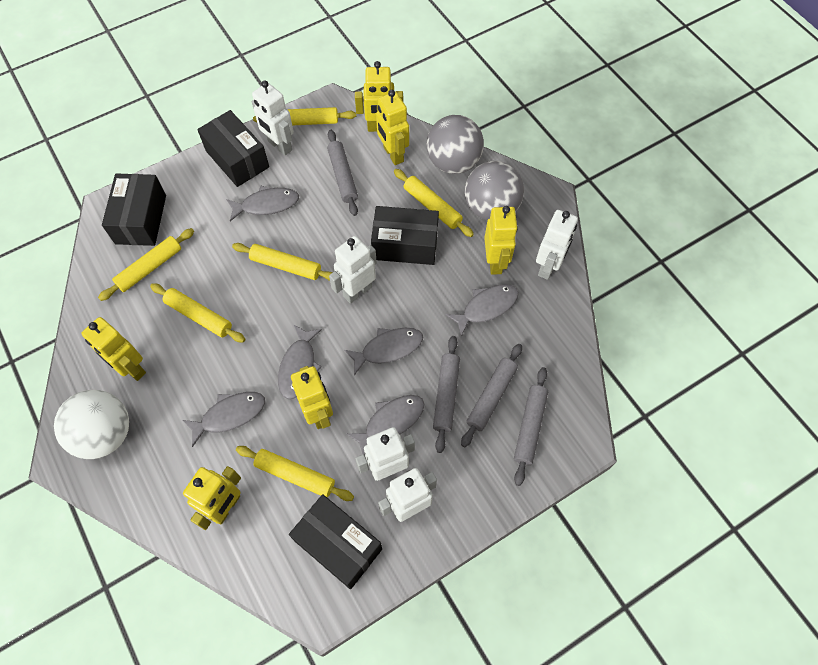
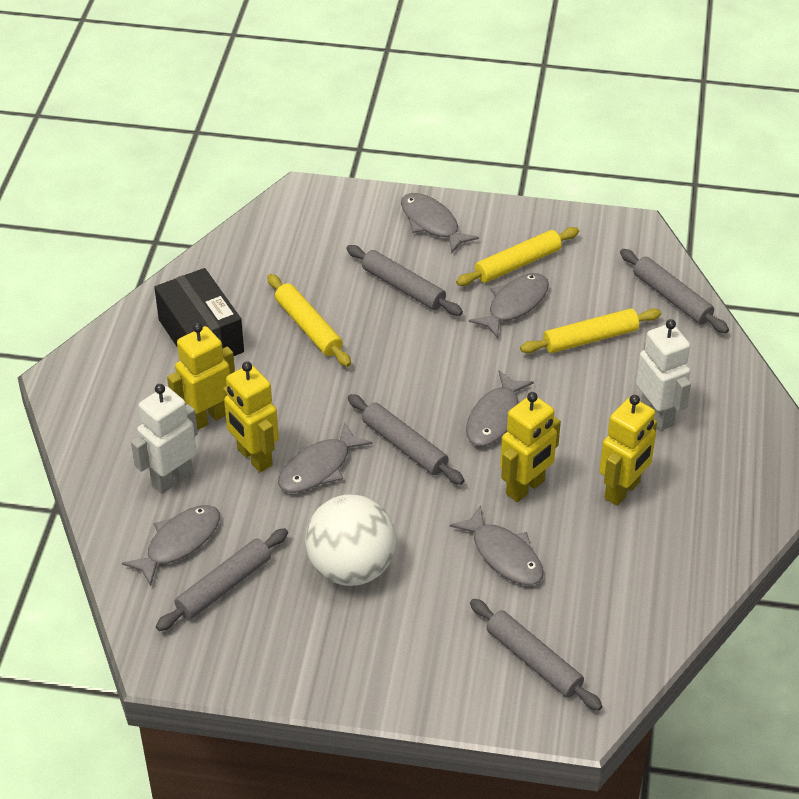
black box: 4 -> 1
grey ball: 2 -> 0
grey rolling pin: 4 -> 5
white robot: 5 -> 2
yellow robot: 6 -> 4
yellow rolling pin: 6 -> 3

